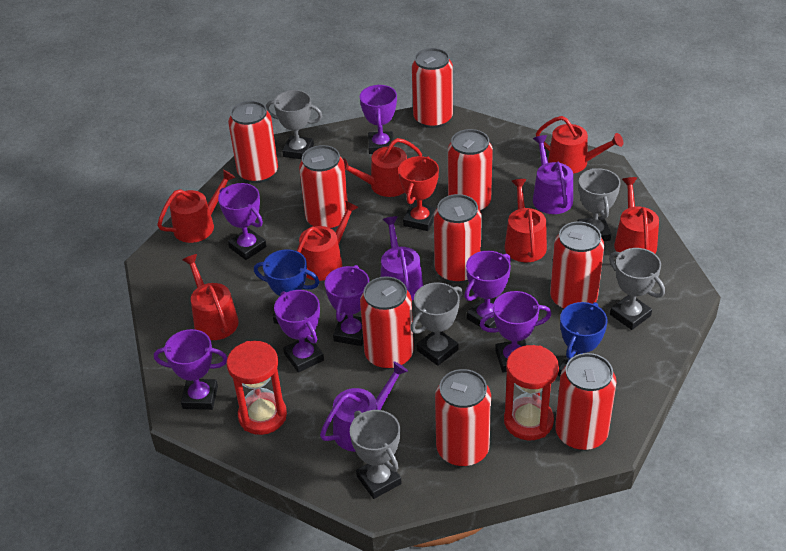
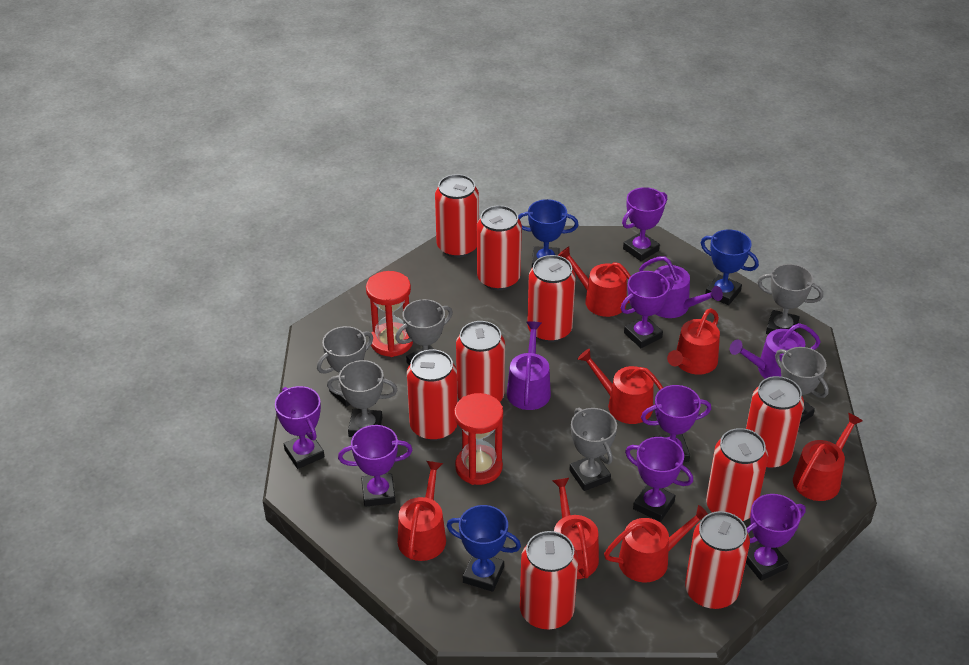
blue trophy: 2 -> 3
grey trophy: 5 -> 6
red trophy: 1 -> 0

